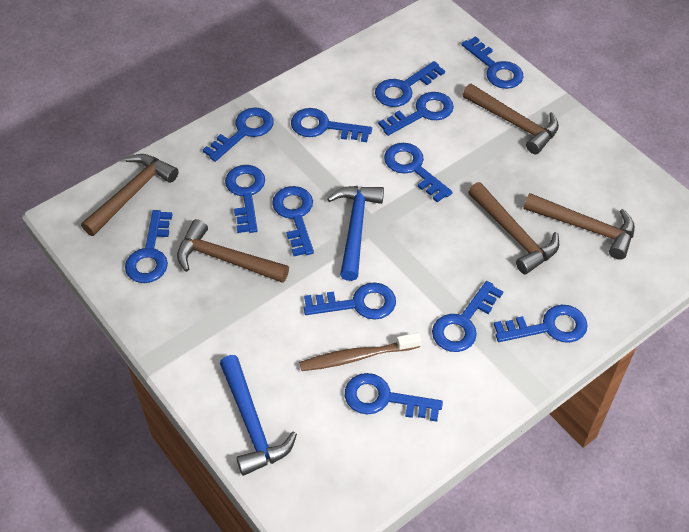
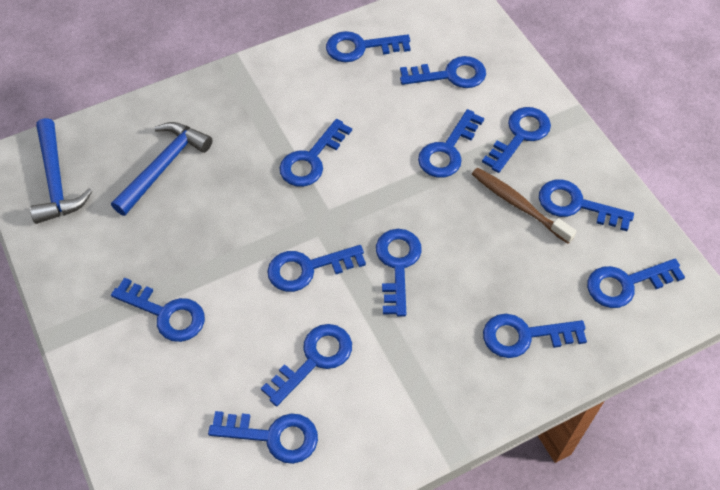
brown hammer: 5 -> 0

